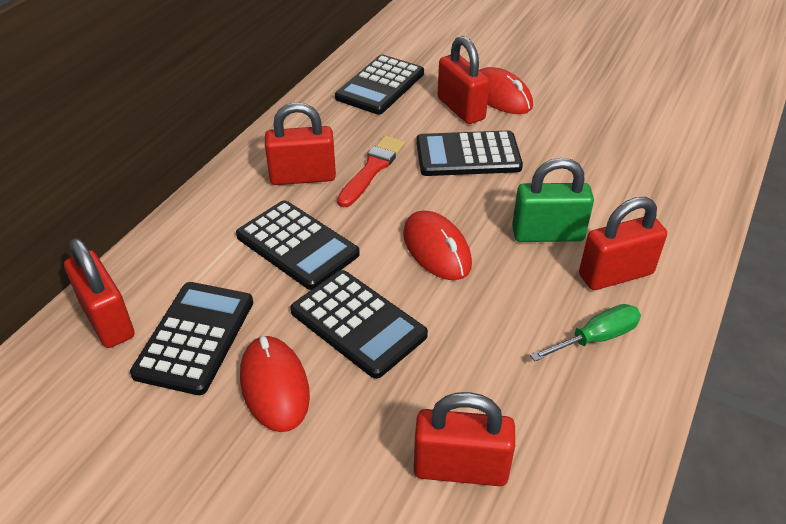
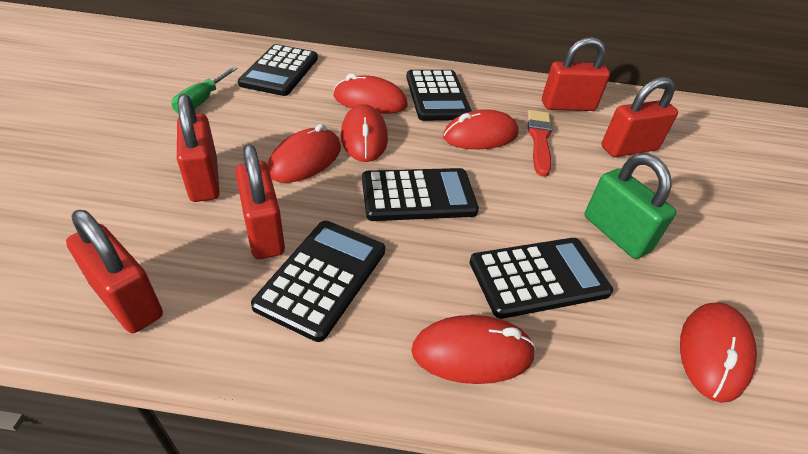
red mouse: 3 -> 6

